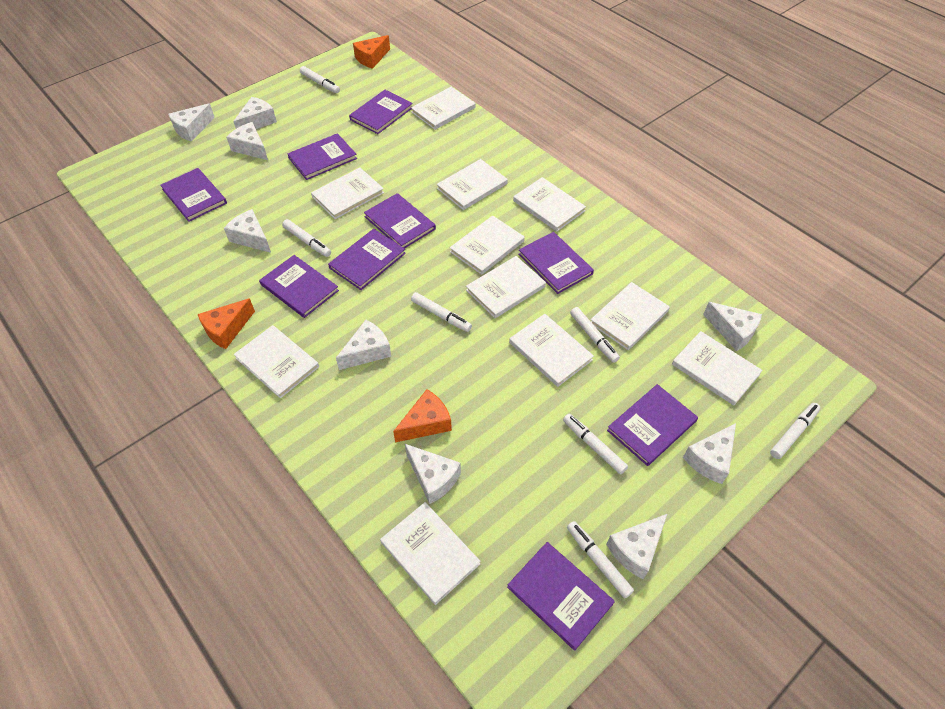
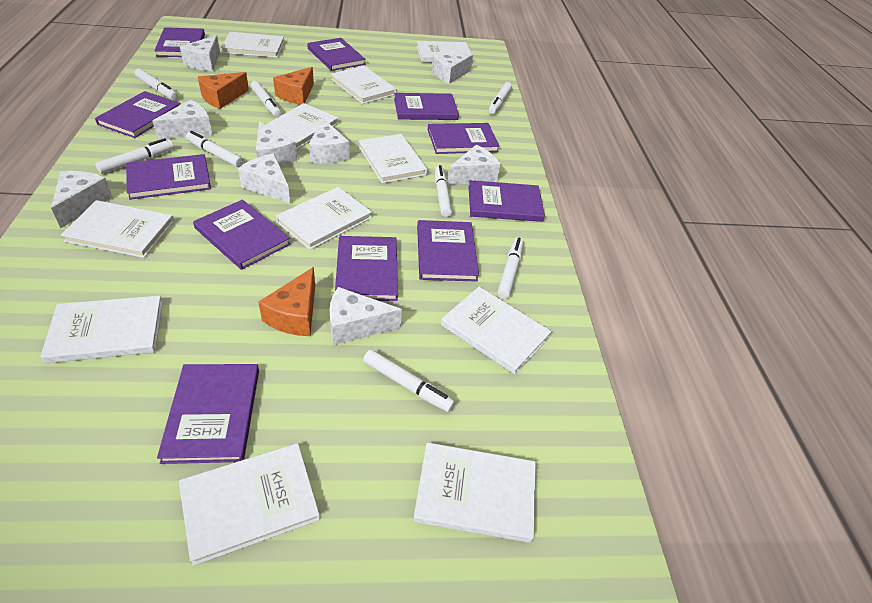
purple book: 9 -> 11
white marker: 7 -> 8

